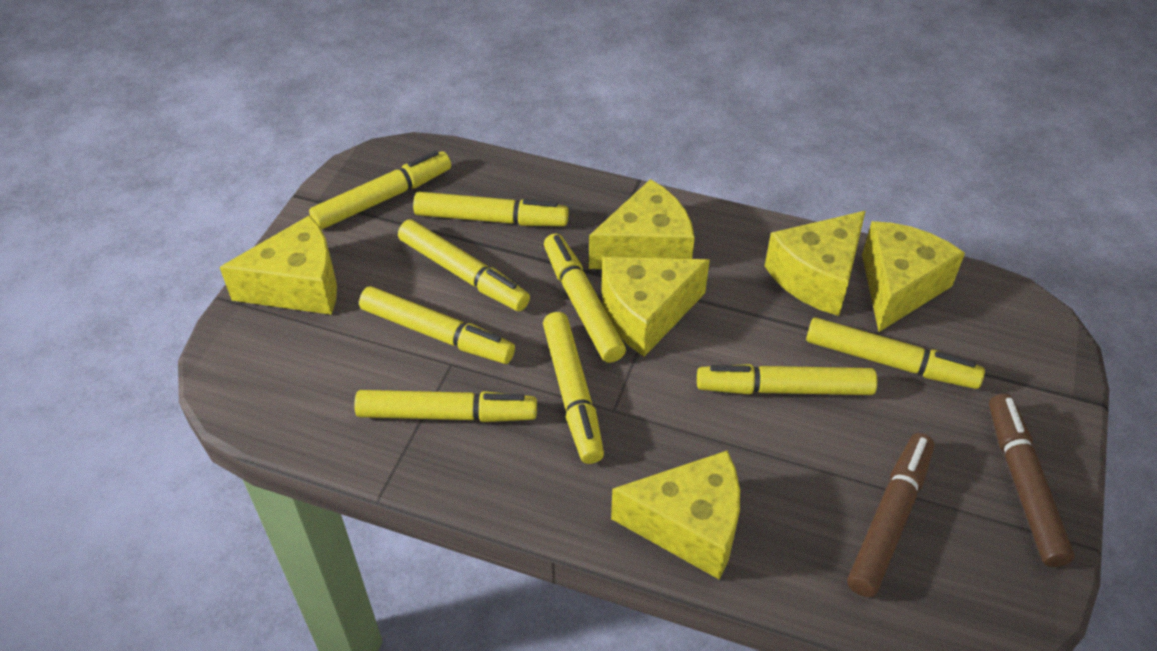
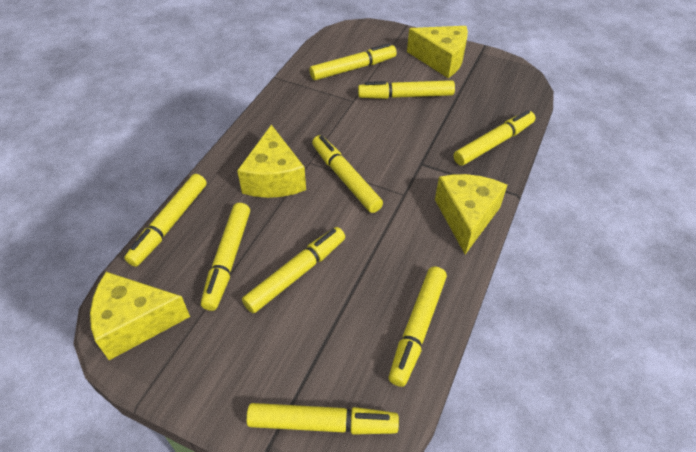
brown marker: 2 -> 0
yellow cheese: 6 -> 4

